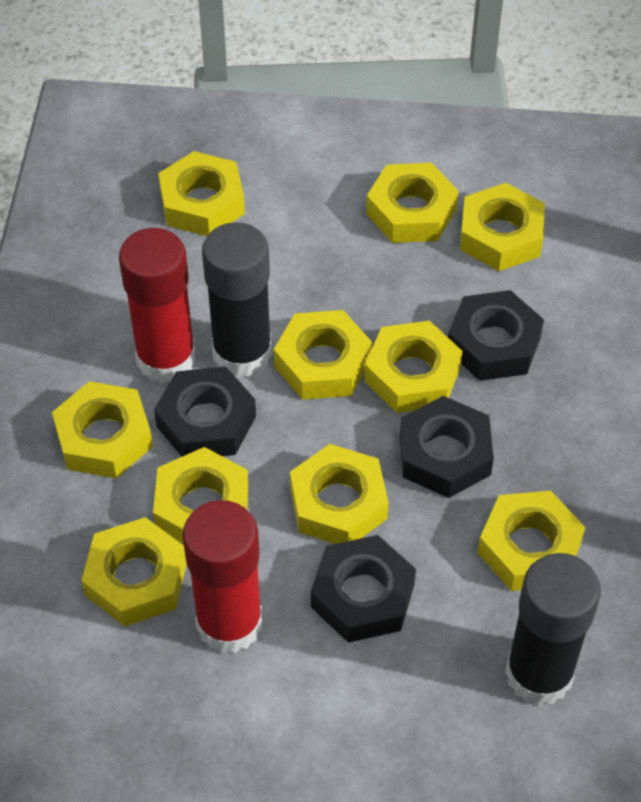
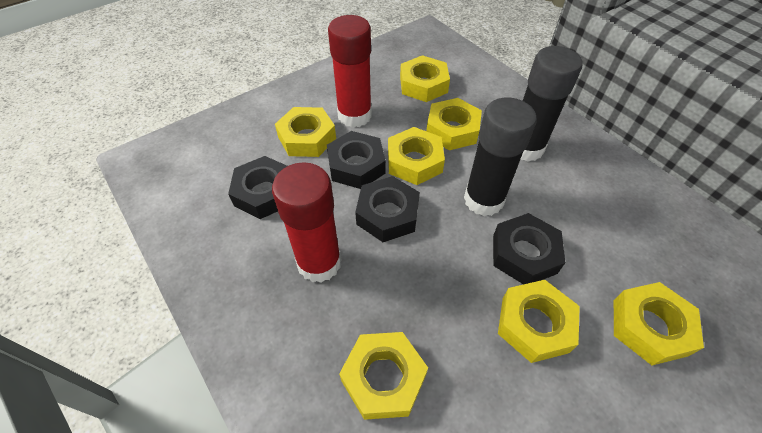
yellow nut: 10 -> 7

